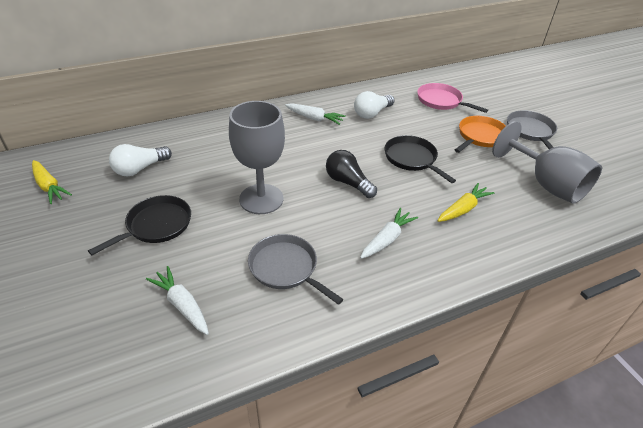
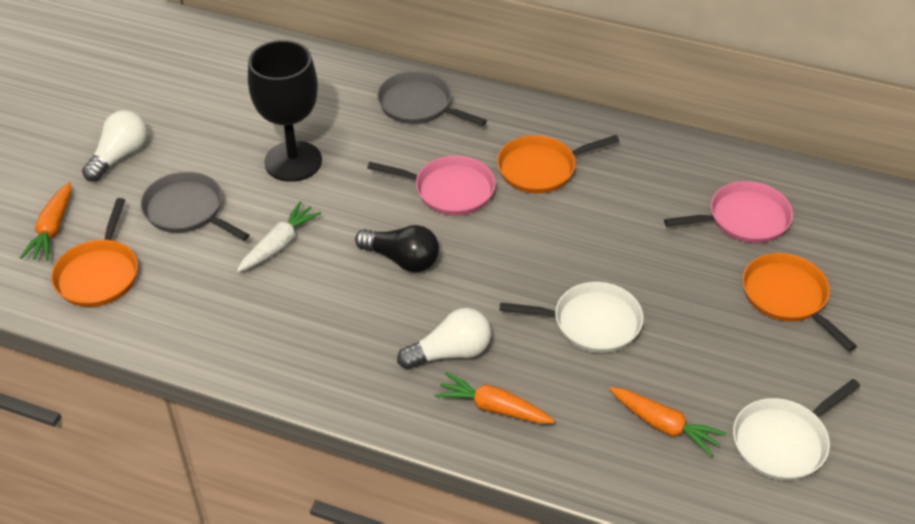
black goblet: 0 -> 1
black pan: 2 -> 0
grey goblet: 2 -> 0
orange carrot: 0 -> 3
orange pan: 1 -> 3
pink pan: 1 -> 2
white carrot: 3 -> 1
white pan: 0 -> 2
yellow carrot: 2 -> 0

